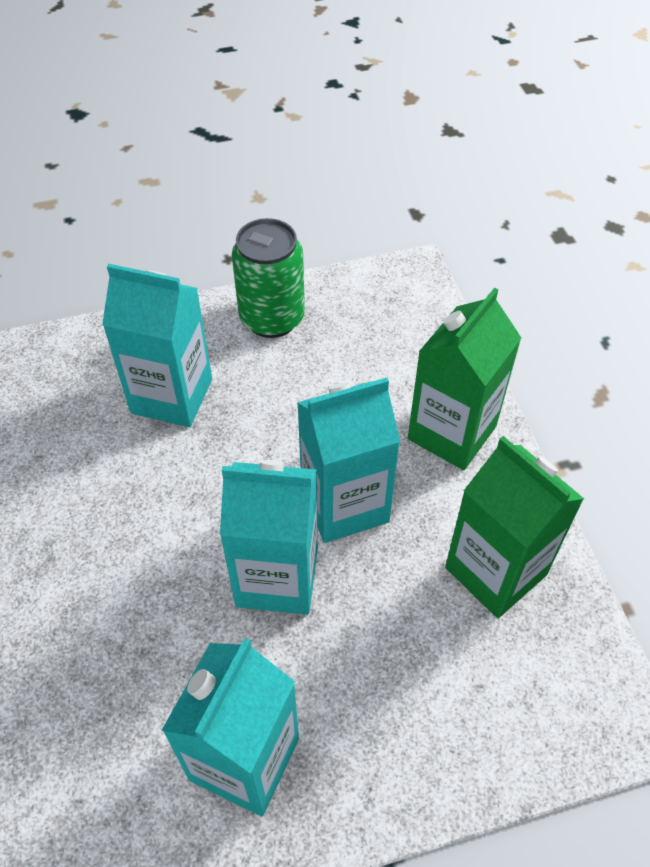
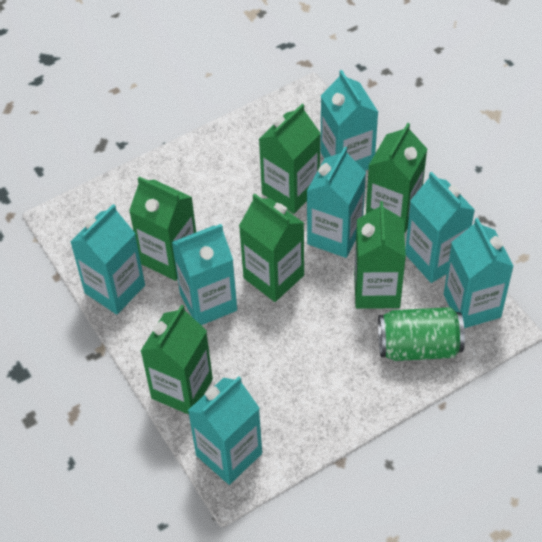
green carton: 2 -> 6
turquoise carton: 4 -> 7

